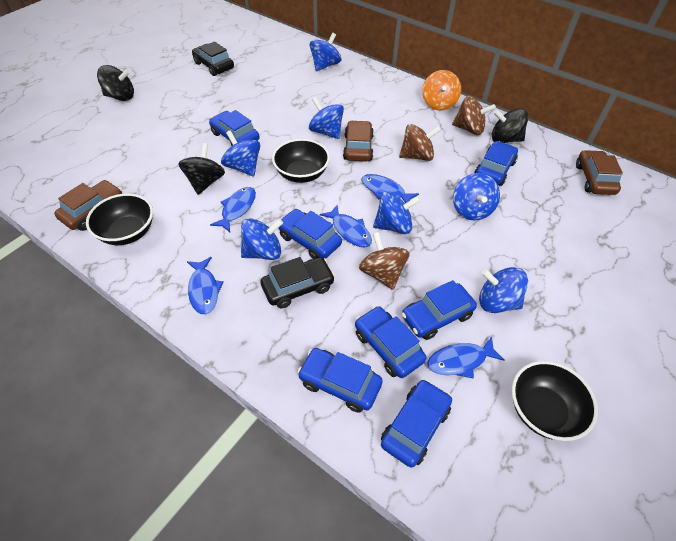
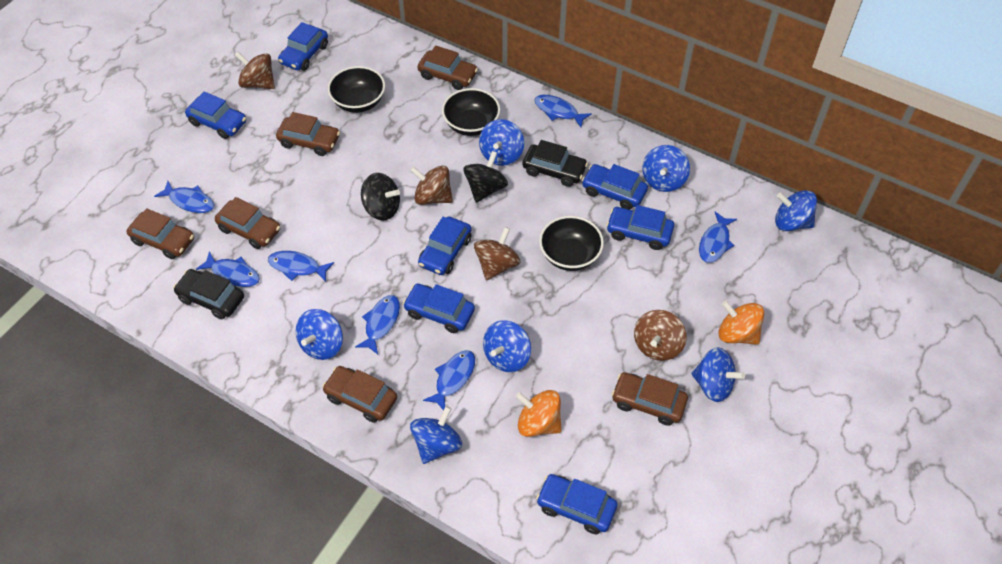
black spinning top: 3 -> 2
blue fish: 5 -> 7
brown car: 3 -> 6
brown spinning top: 3 -> 4
orange spinning top: 1 -> 2

